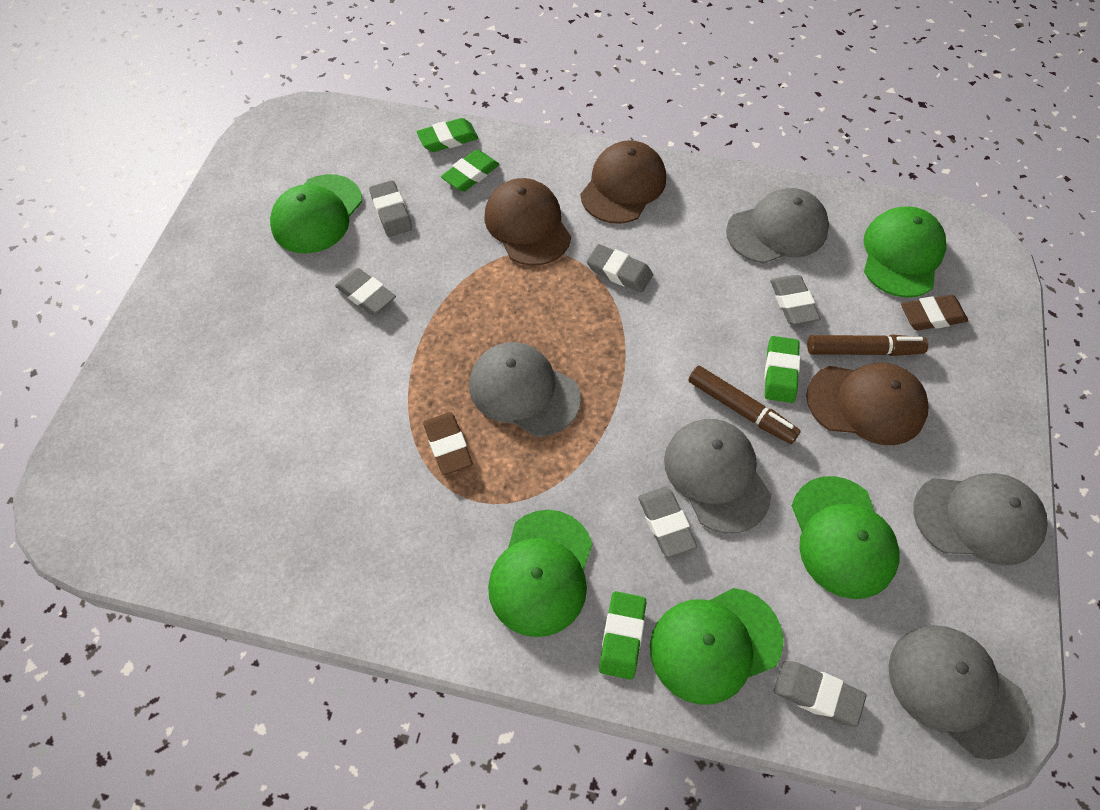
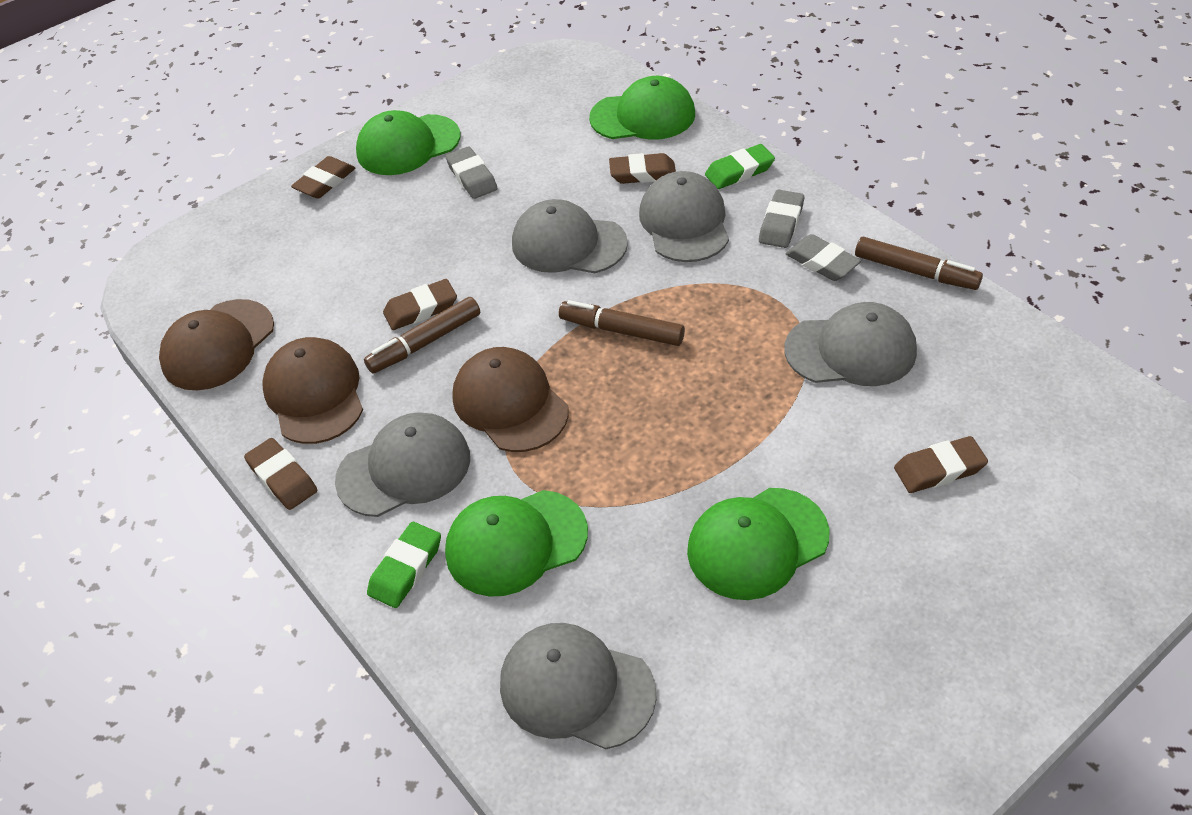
brown eraser: 2 -> 5
brown marker: 2 -> 3
green cap: 5 -> 4
green eraser: 4 -> 2
grey eraser: 6 -> 3

